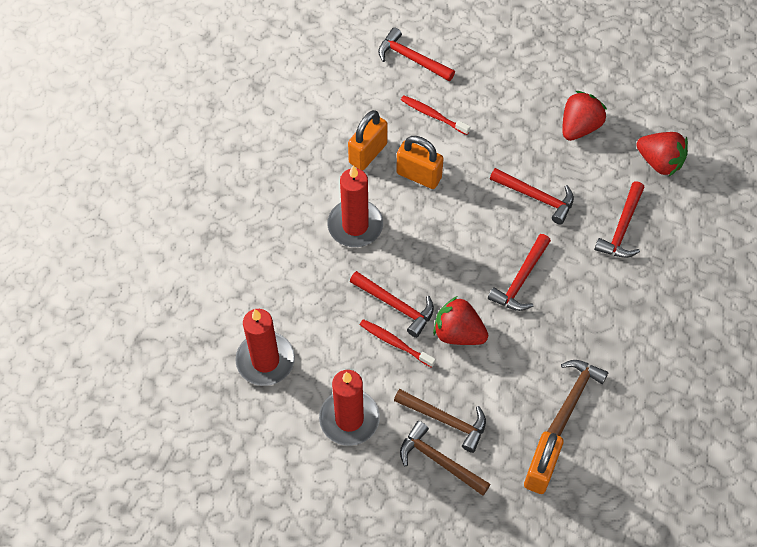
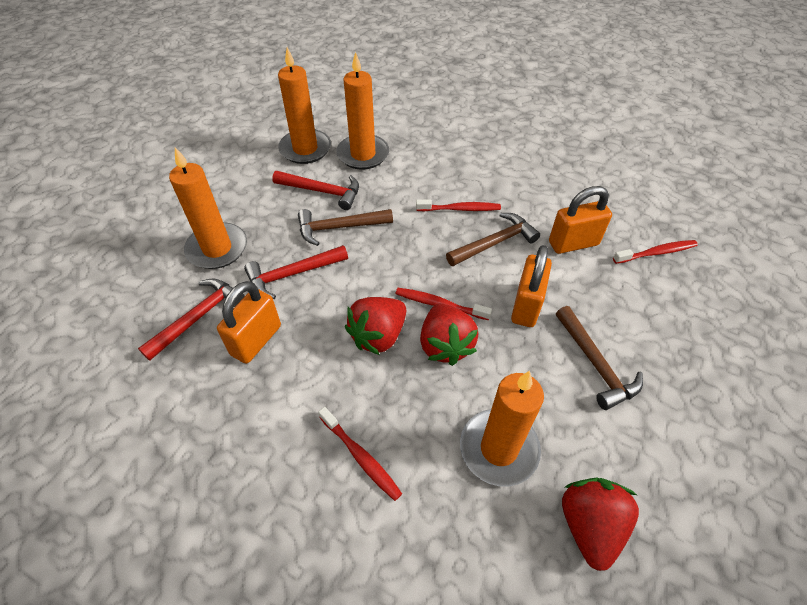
orange candle: 0 -> 4
red candle: 3 -> 0
red hammer: 5 -> 3
red toothbrush: 2 -> 4

